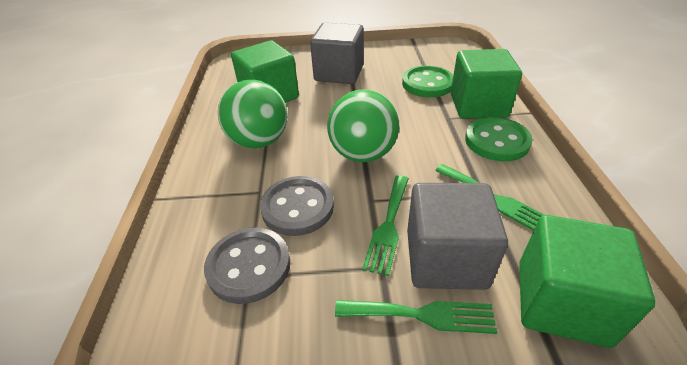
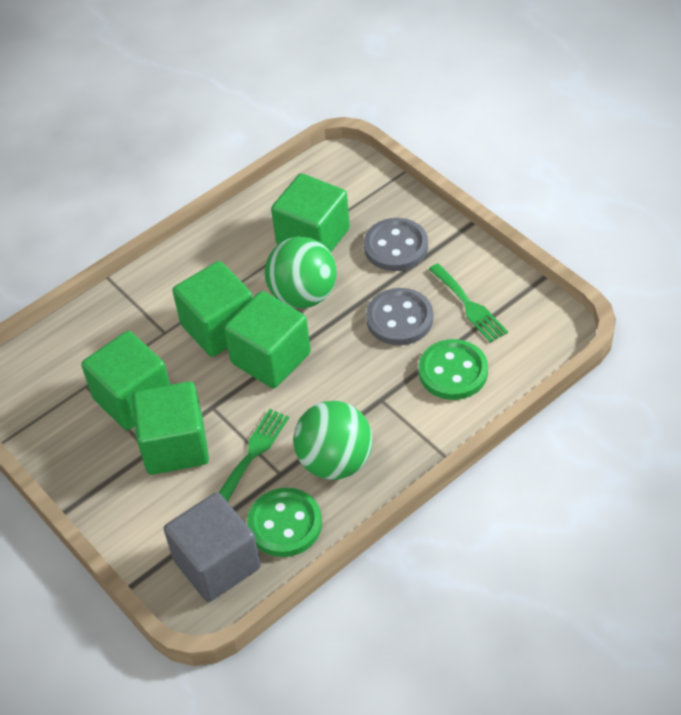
green cube: 3 -> 5
green fork: 3 -> 2
grey cube: 2 -> 1

